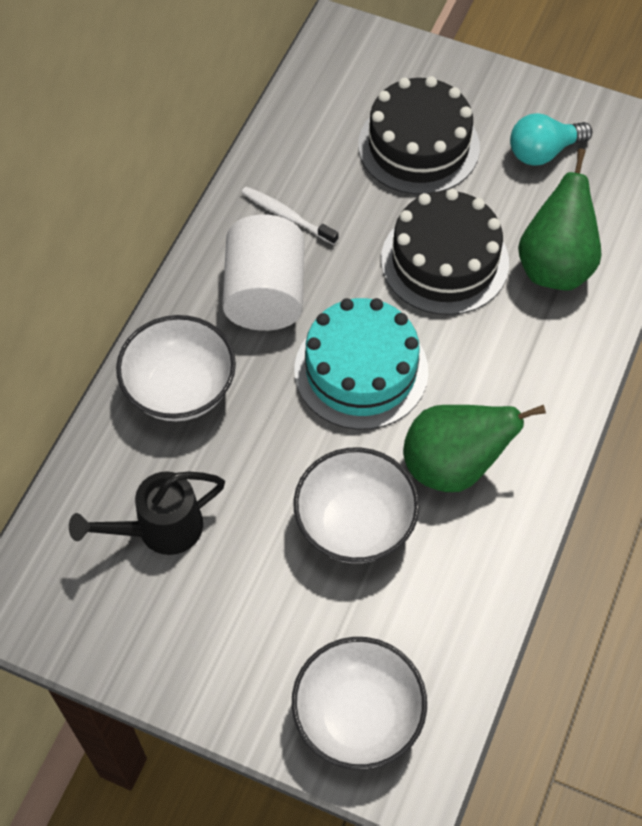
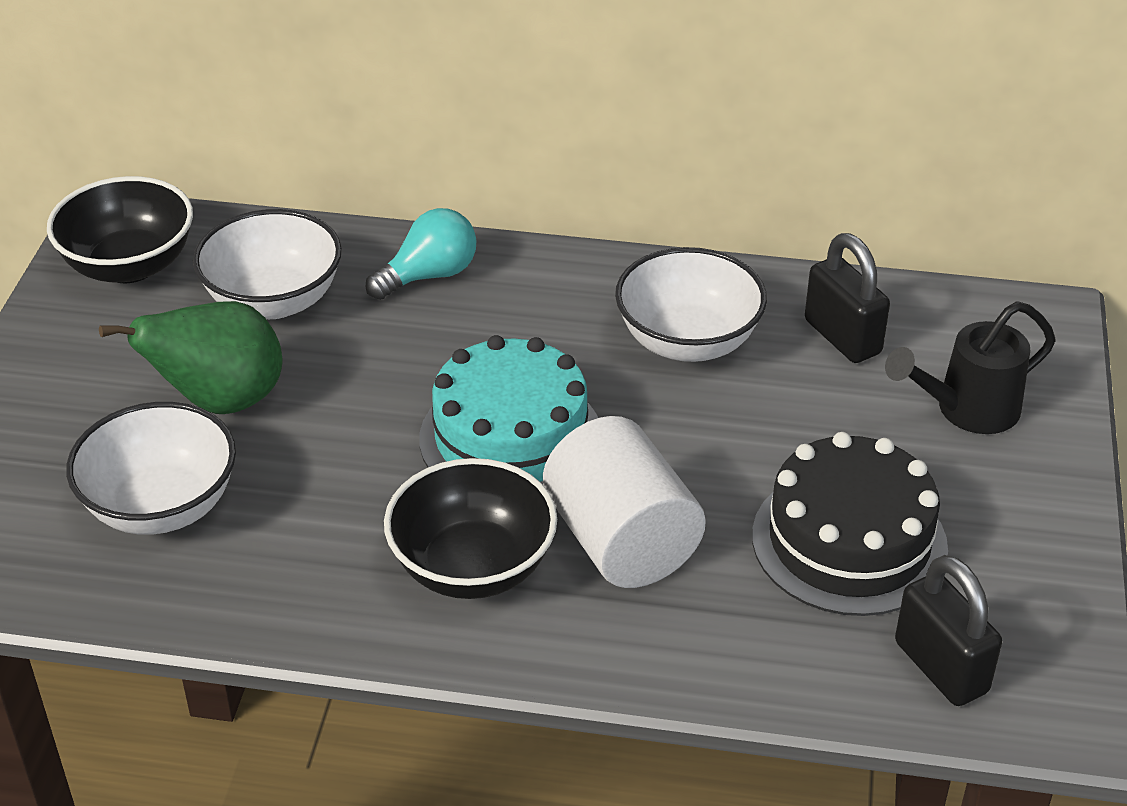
black bowl: 0 -> 2
black cake: 2 -> 1
black padlock: 0 -> 2
green pear: 2 -> 1
white toothbrush: 1 -> 0

